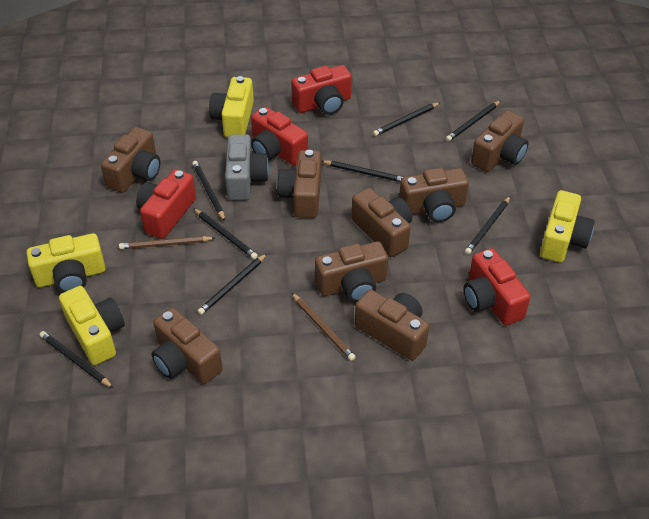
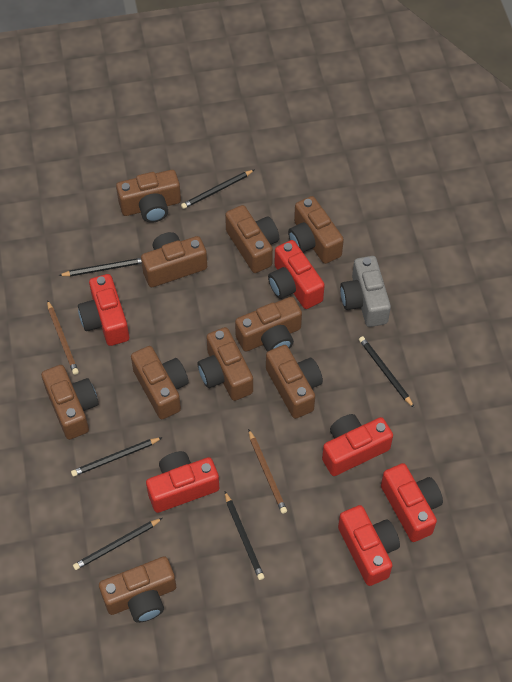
black pencil: 8 -> 6
brown camera: 8 -> 10
red camera: 4 -> 6
yellow camera: 4 -> 0

